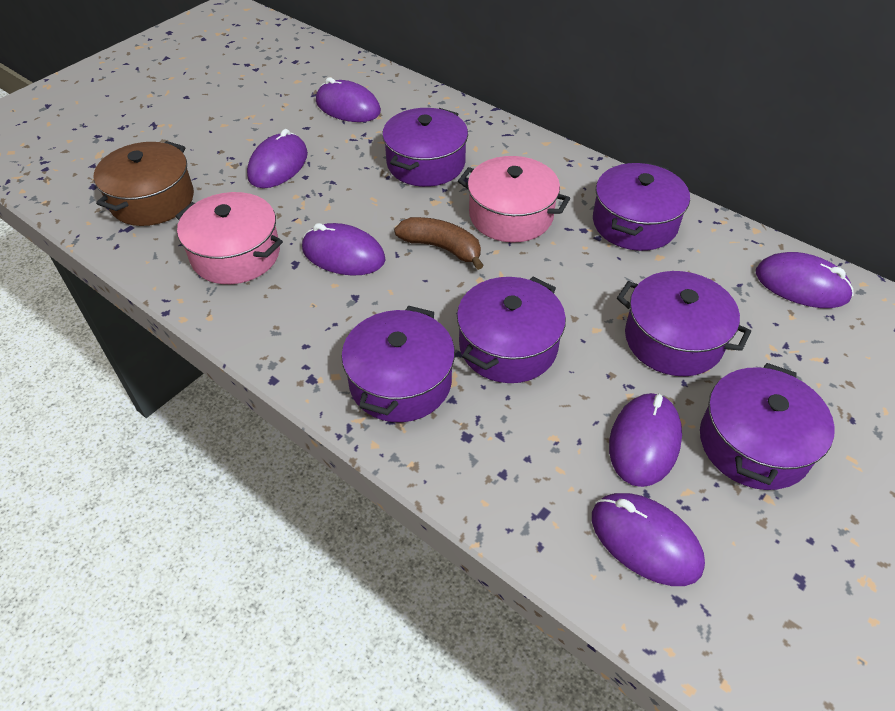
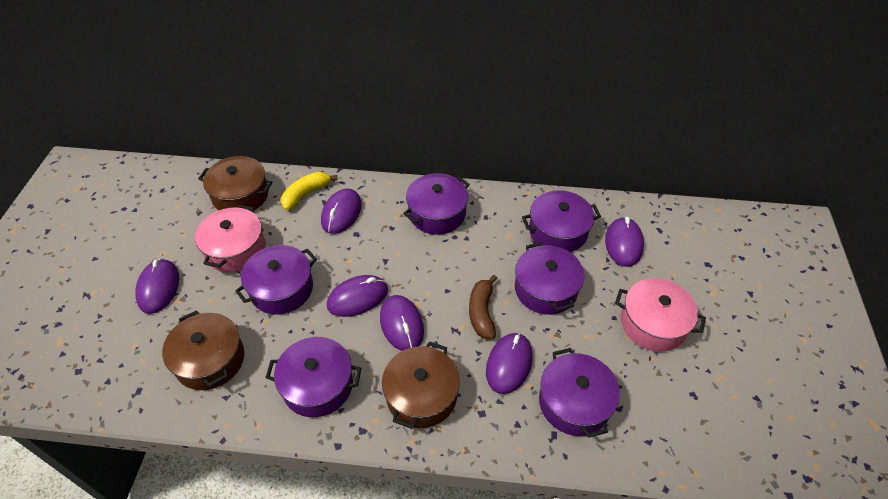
brown pot: 1 -> 3
yellow banana: 0 -> 1

